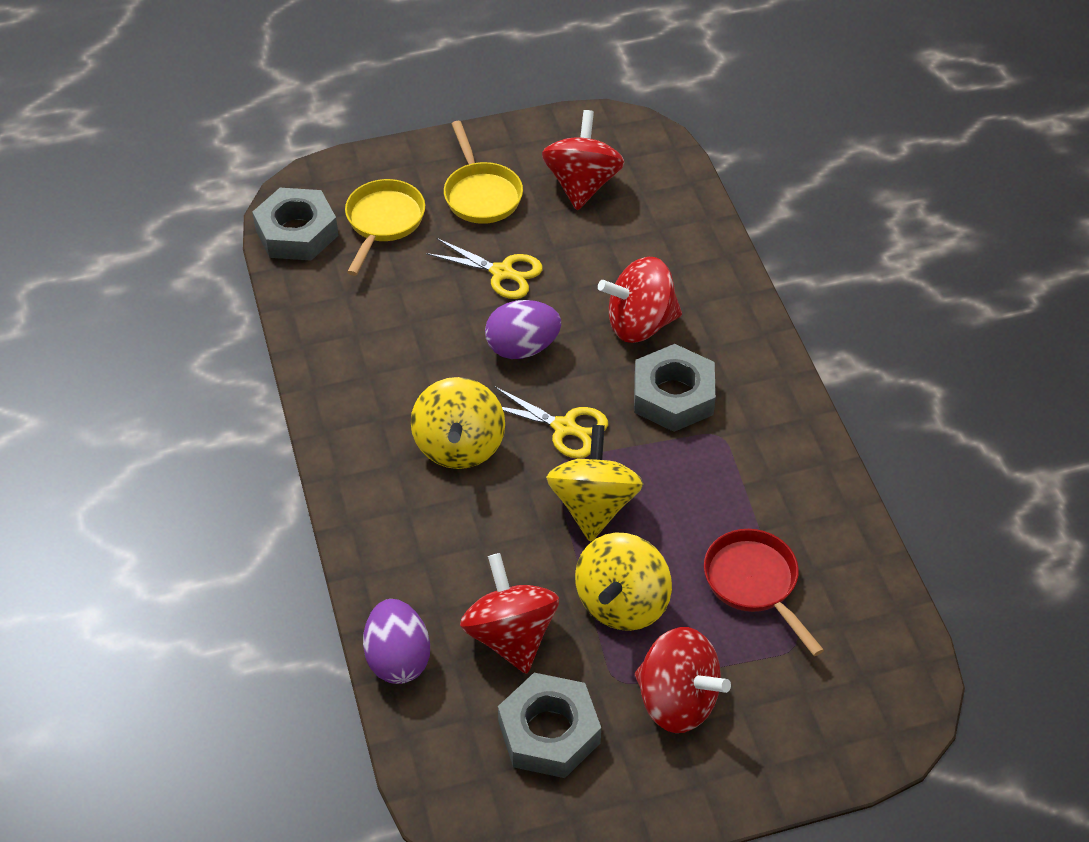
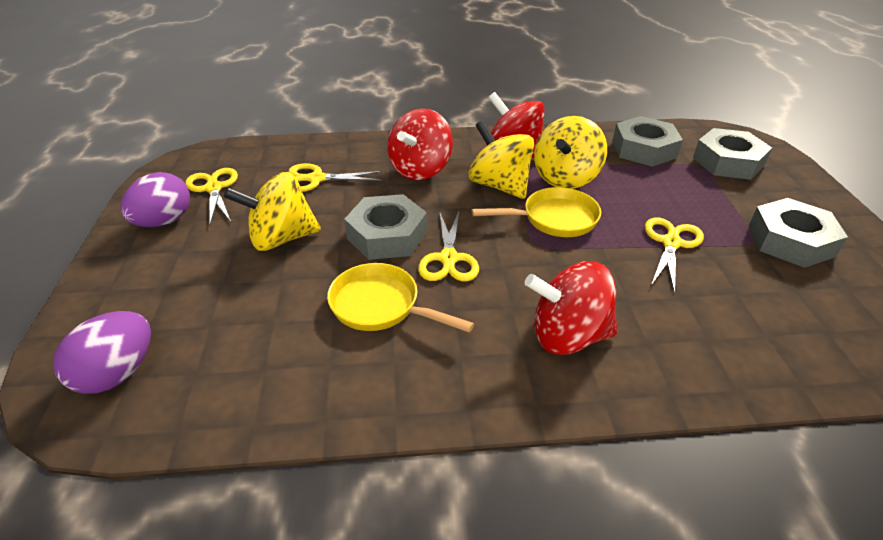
grey nut: 3 -> 4
red pan: 1 -> 0
red spinning top: 4 -> 3
yellow scissors: 2 -> 4

